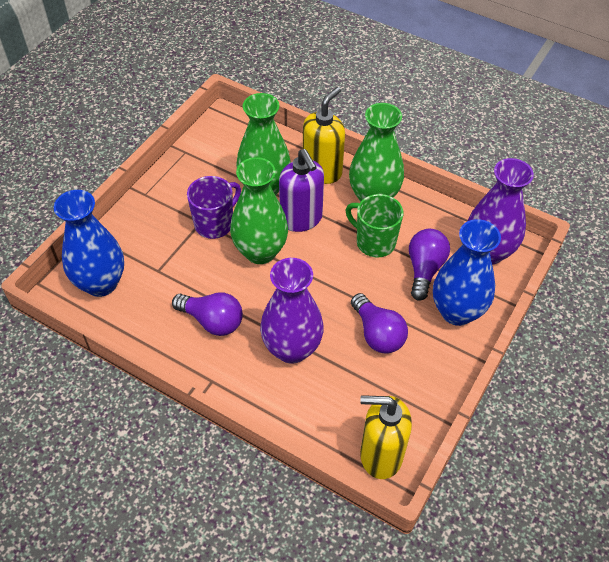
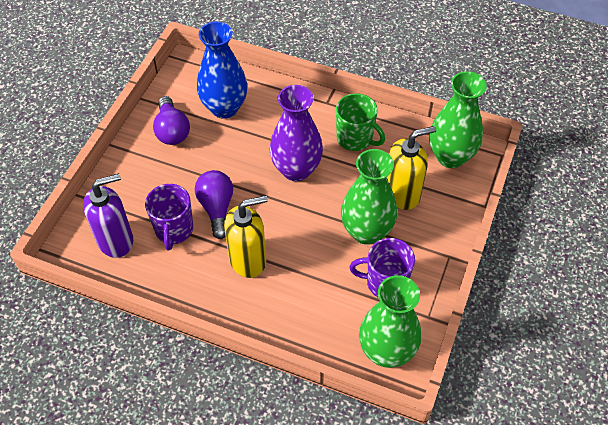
blue vase: 2 -> 1
purple light bulb: 3 -> 2
purple mug: 1 -> 2
purple vase: 2 -> 1

